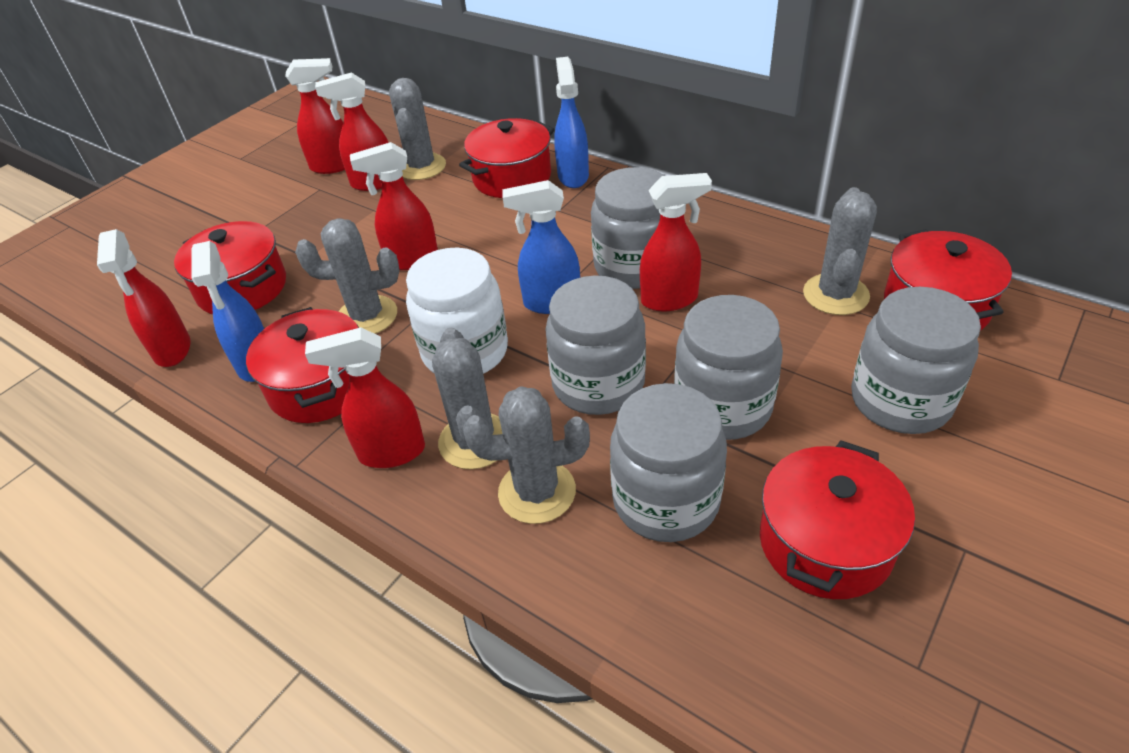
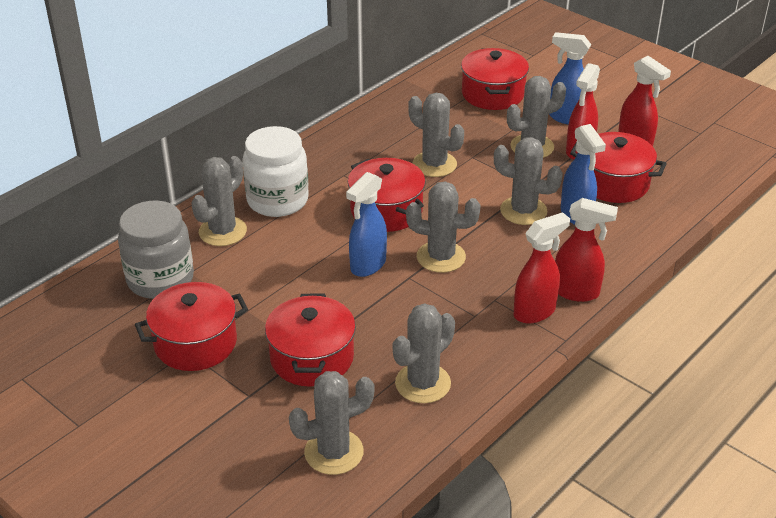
grey cactus: 5 -> 7
grey jar: 5 -> 1
red spray bottle: 6 -> 4

